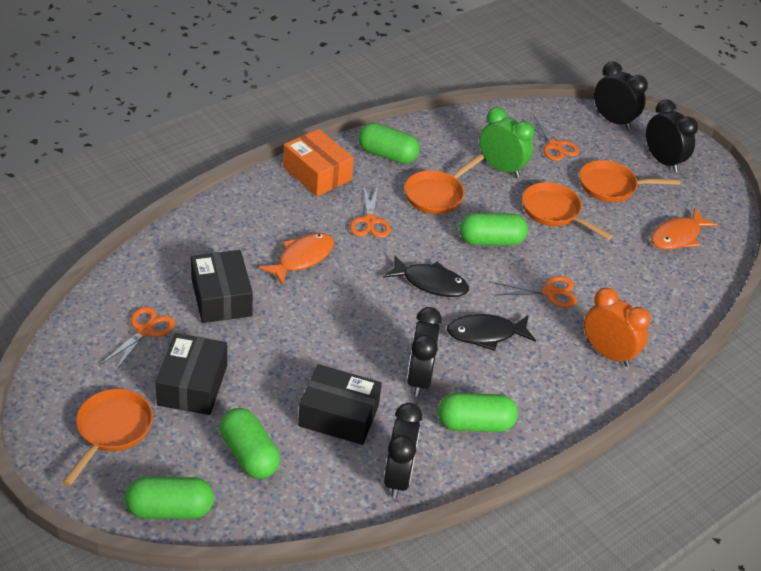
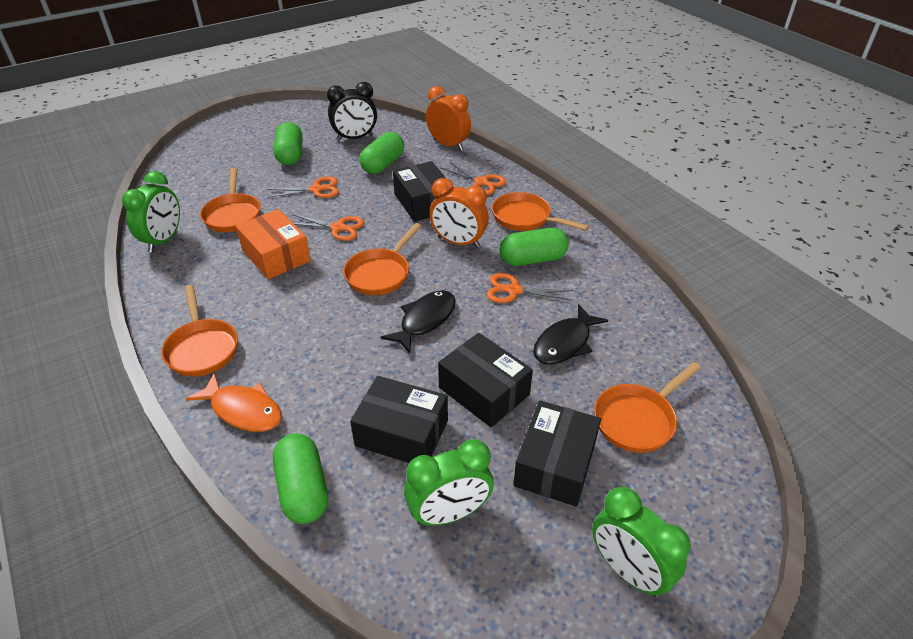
black box: 3 -> 4
black clock: 4 -> 1
green capsule: 5 -> 4
green clock: 1 -> 3
orange clock: 1 -> 2
orange fish: 2 -> 1
orange pan: 4 -> 5

